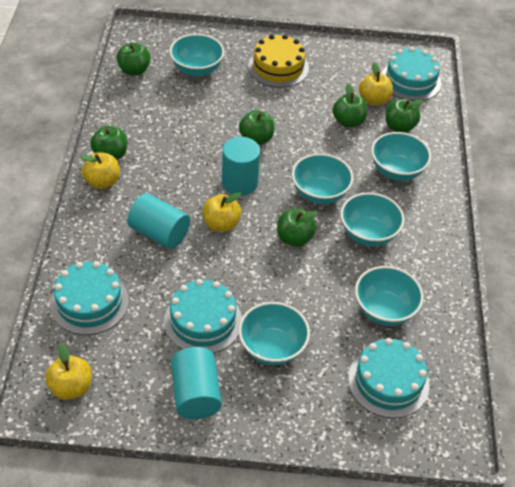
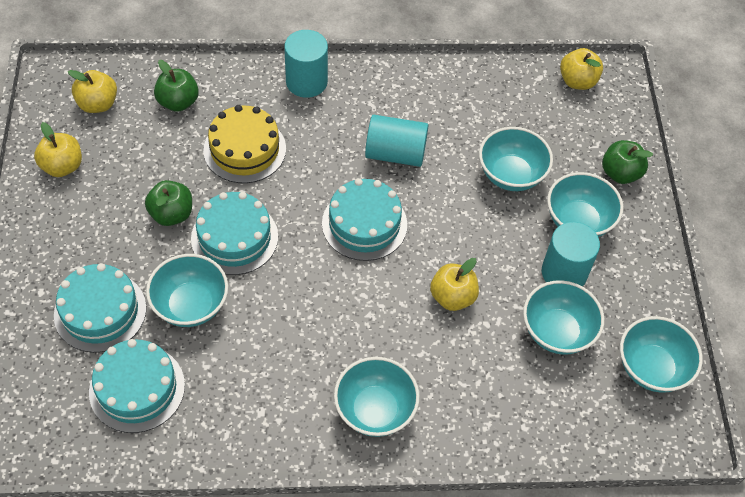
green apple: 6 -> 3

